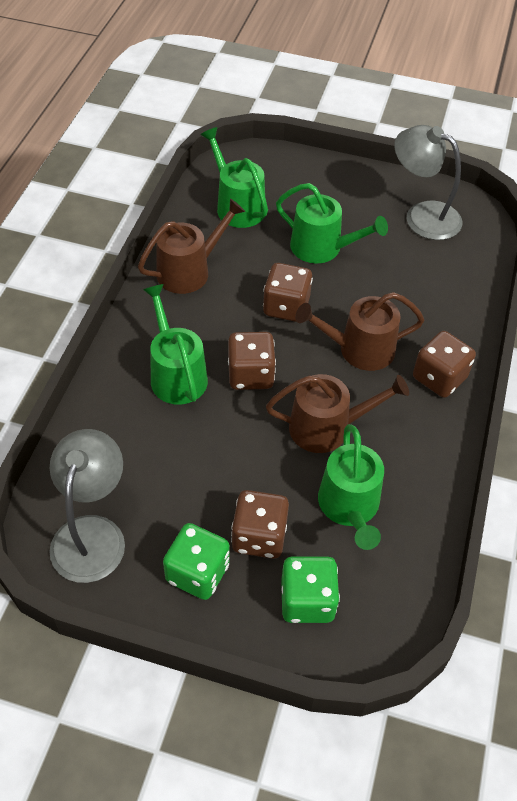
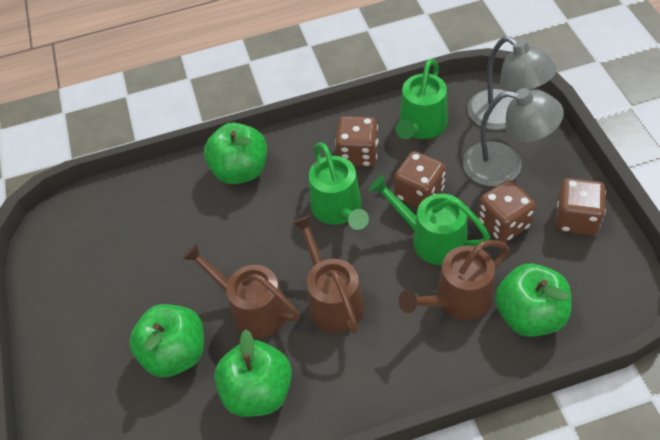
green apple: 0 -> 4
green dice: 2 -> 0
green watering can: 4 -> 3

